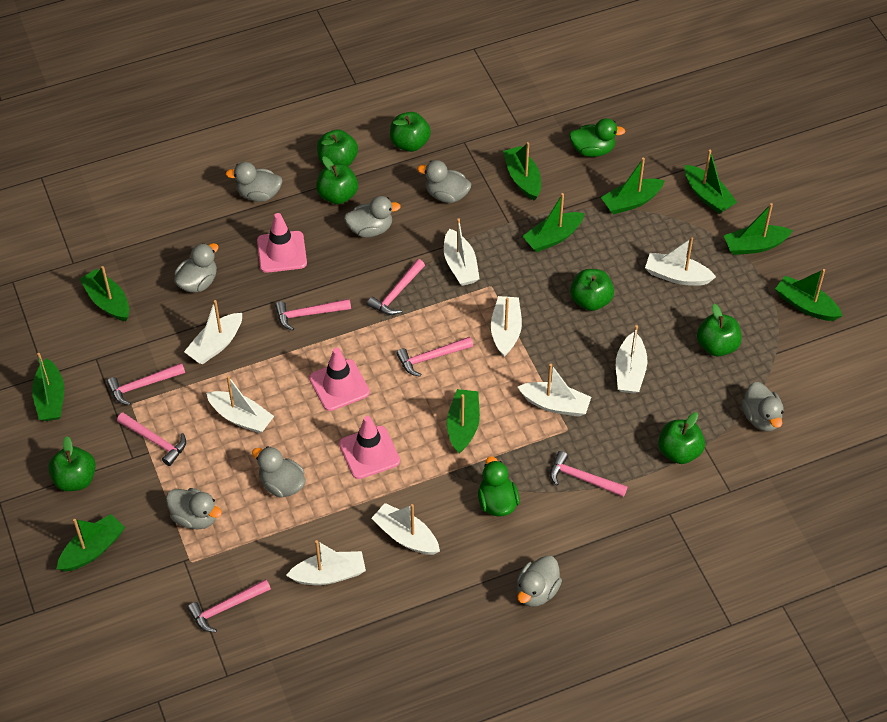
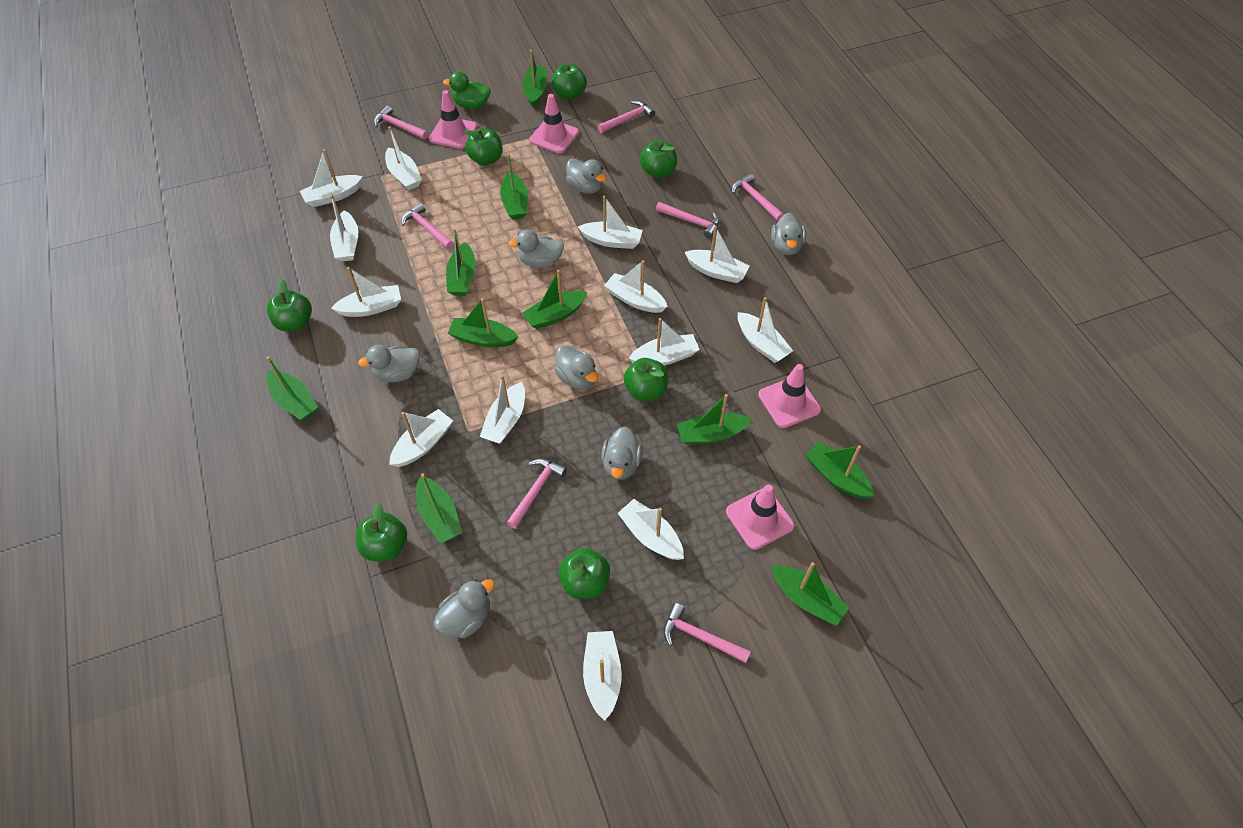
green duck: 2 -> 1
grey duck: 8 -> 7
pink traffic cone: 3 -> 4
white boat: 9 -> 13

